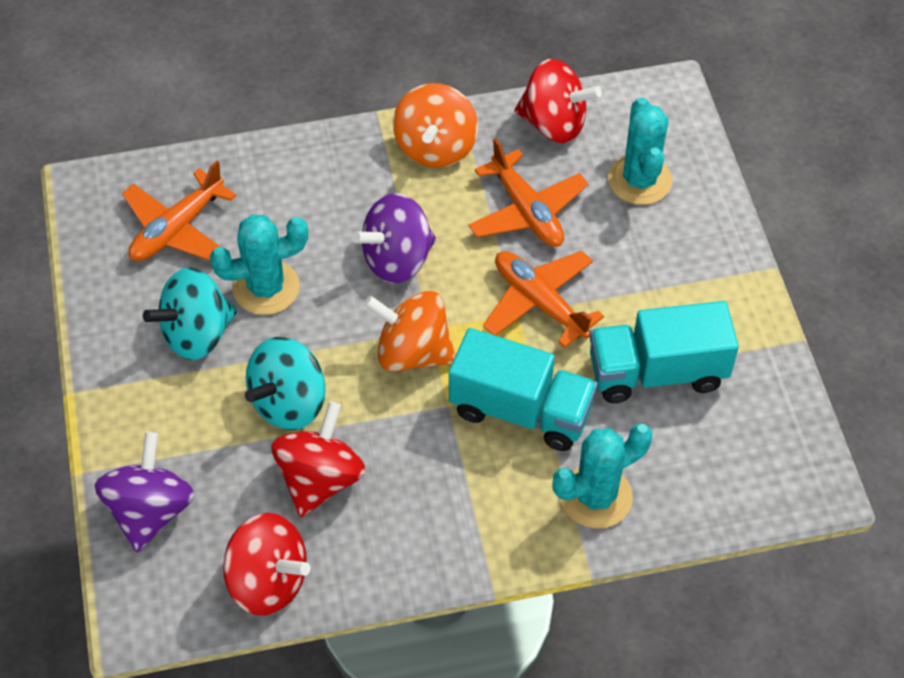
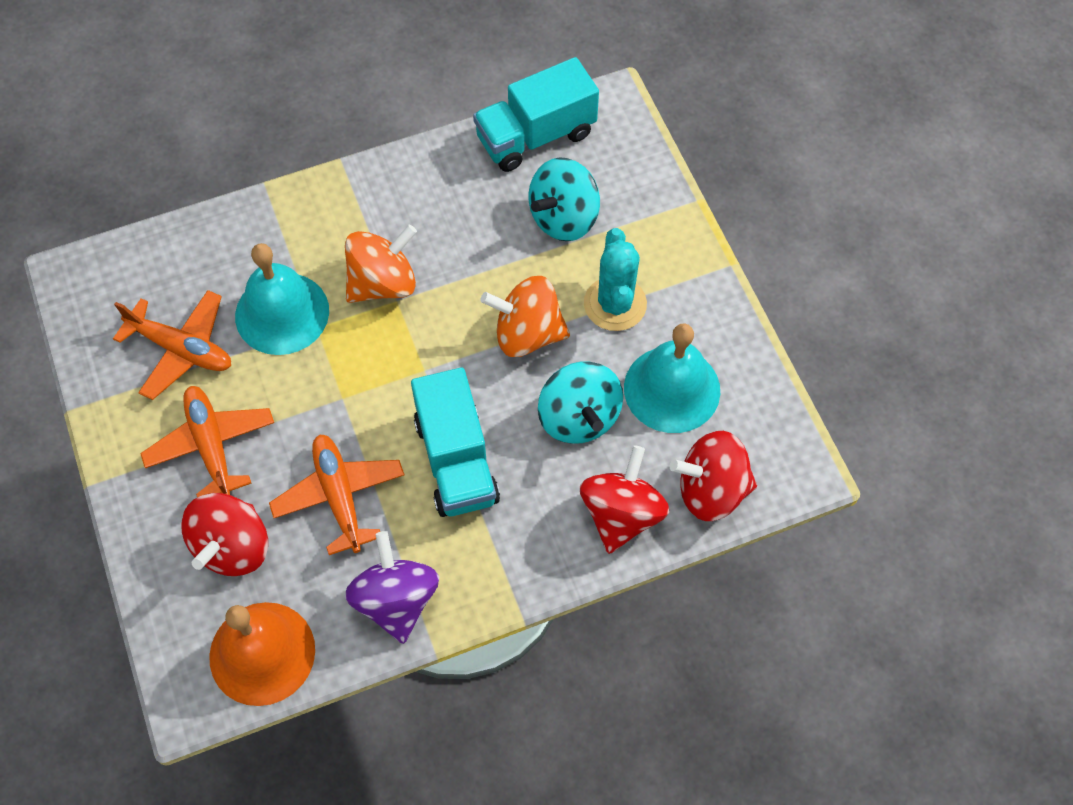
orange bell: 0 -> 1
purple spinning top: 2 -> 1
turquoise bell: 0 -> 2
turquoise cactus: 3 -> 1

